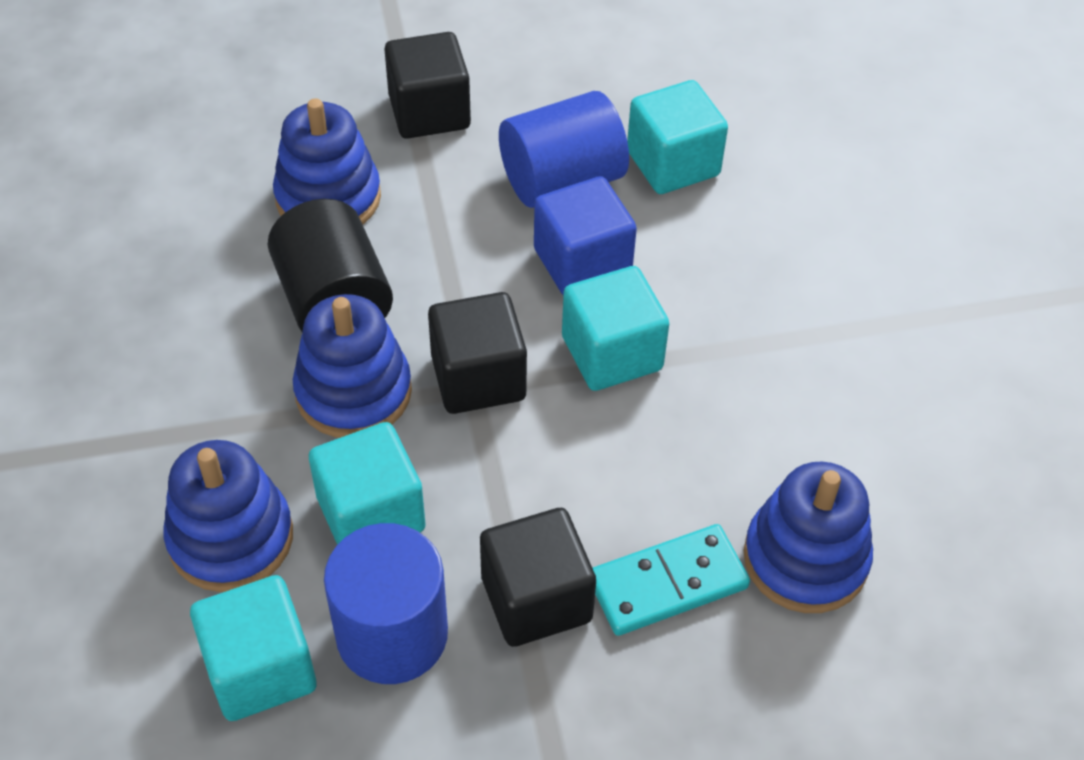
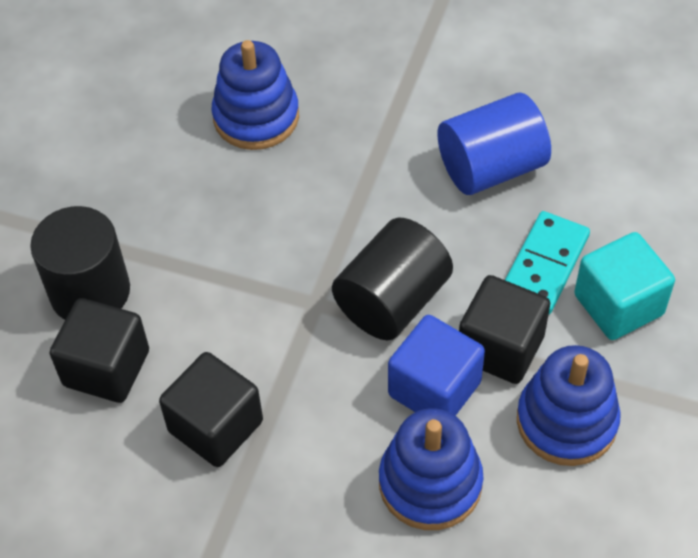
black cylinder: 1 -> 2
blue cylinder: 2 -> 1
blue stacking toy: 4 -> 3
turquoise cube: 4 -> 1

